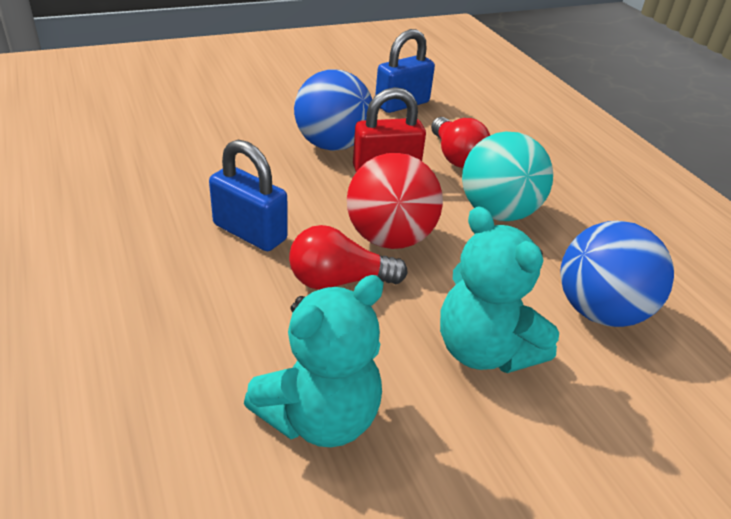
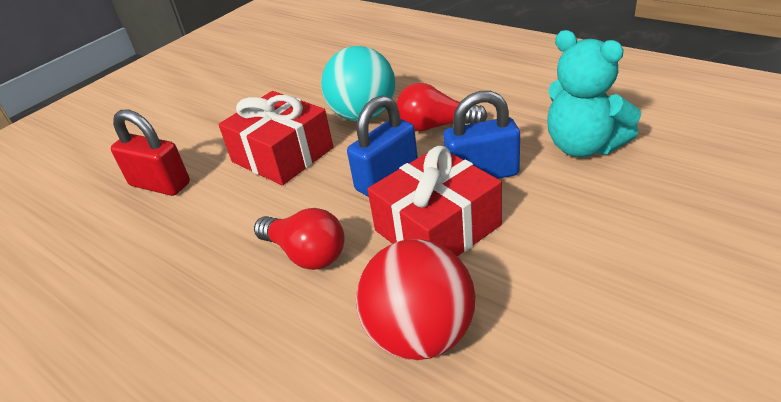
blue ball: 2 -> 0
red gift: 0 -> 2
turquoise teddy bear: 2 -> 1

